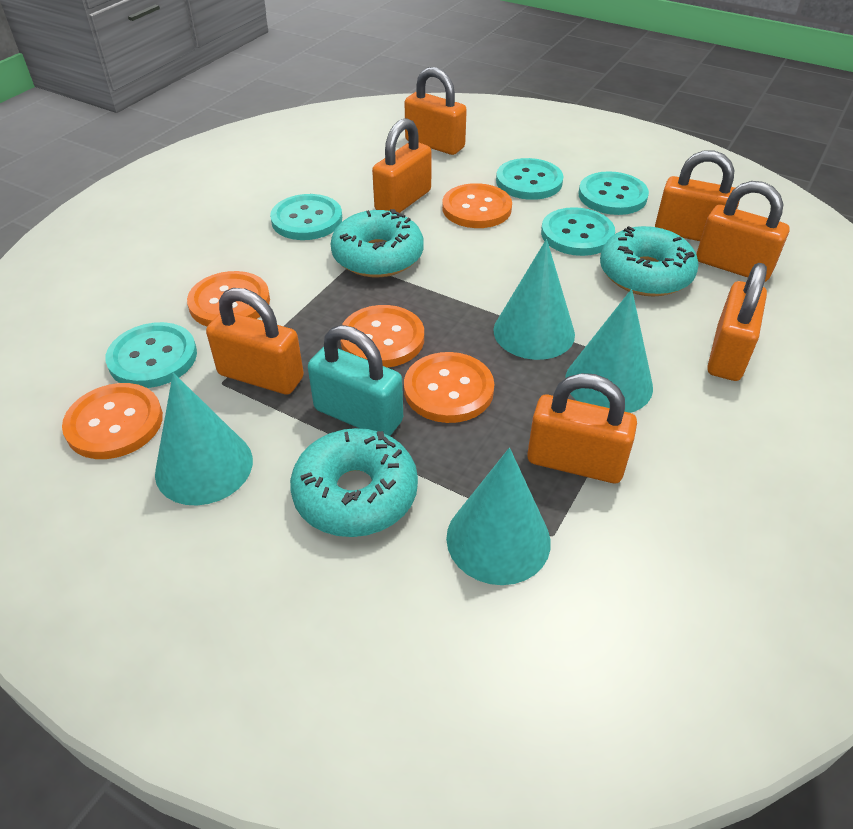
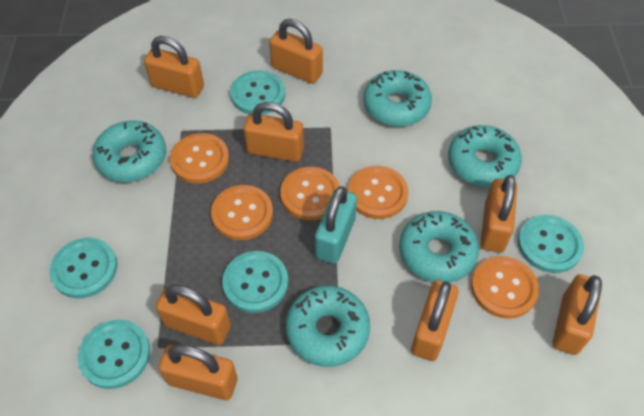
orange padlock: 7 -> 8
turquoise cone: 4 -> 0
turquoise donut: 3 -> 5

